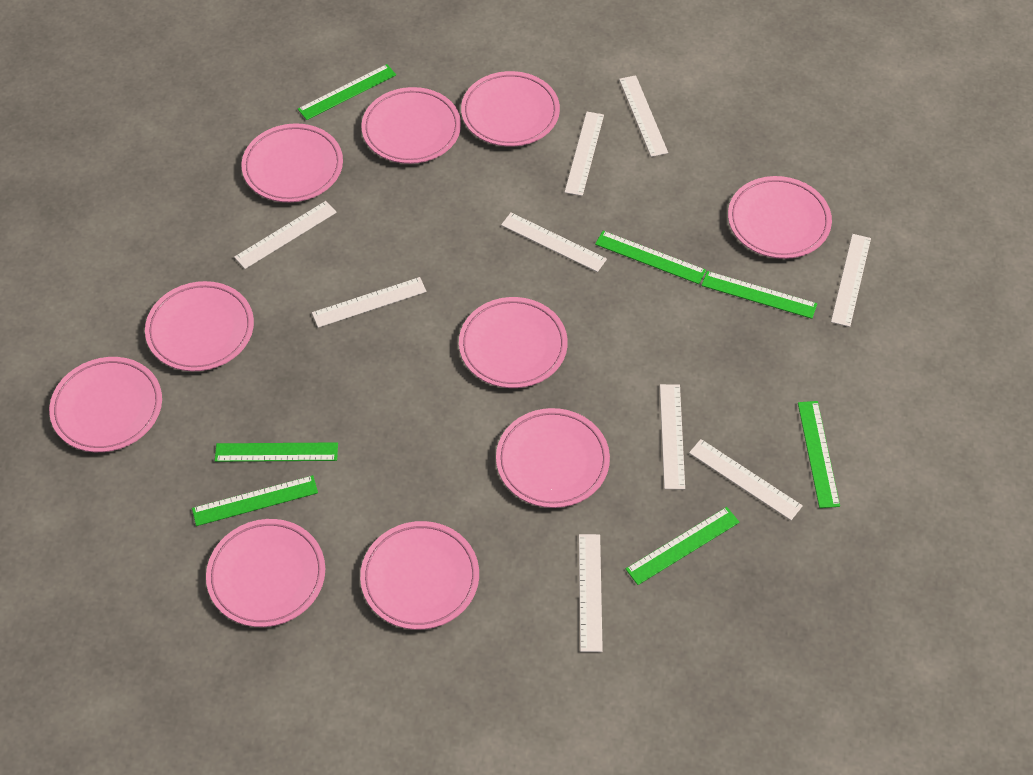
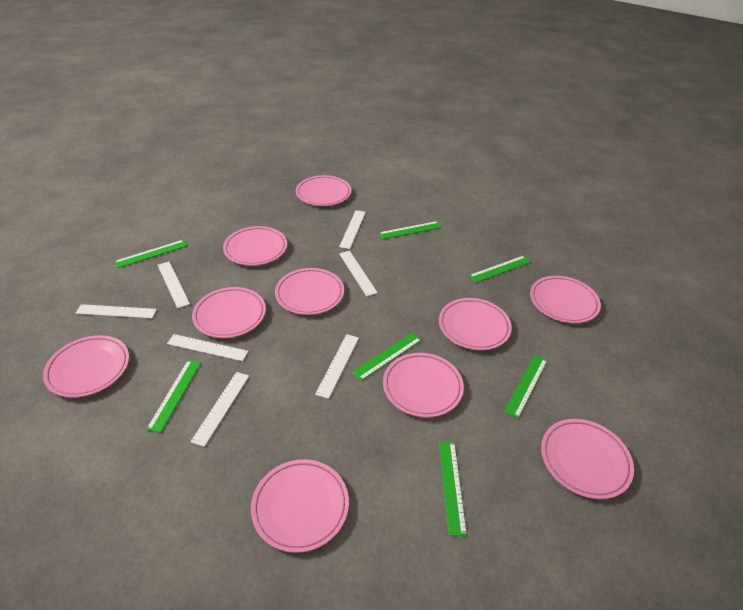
white ruler: 9 -> 7

